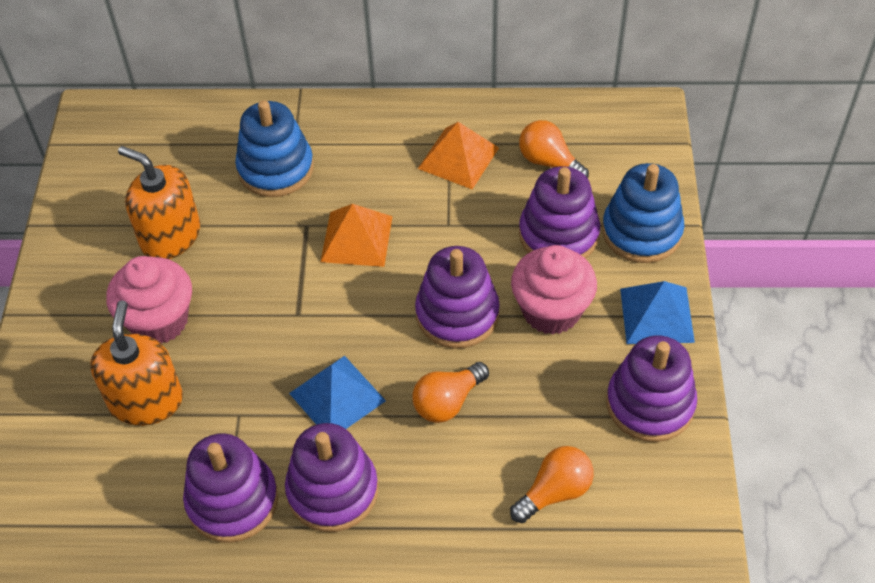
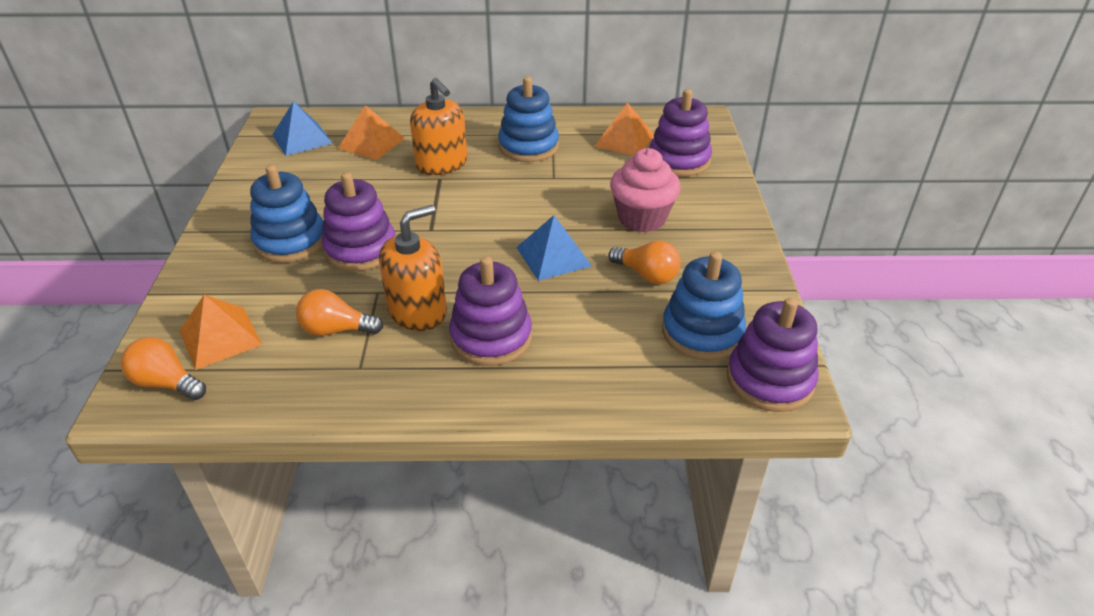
blue stacking toy: 2 -> 3
orange pyramid: 2 -> 3
pink cupcake: 2 -> 1
purple stacking toy: 5 -> 4

